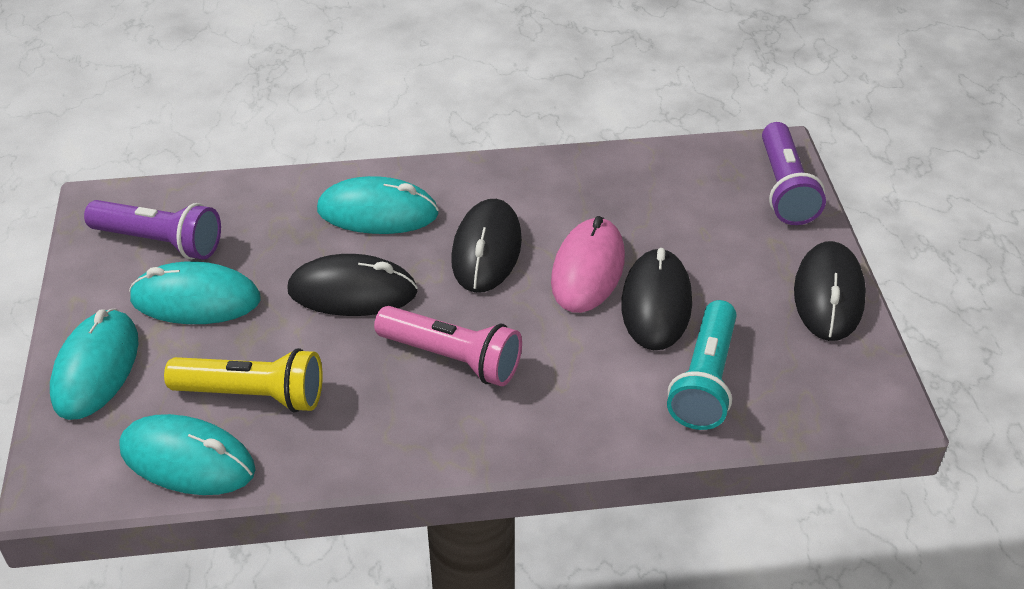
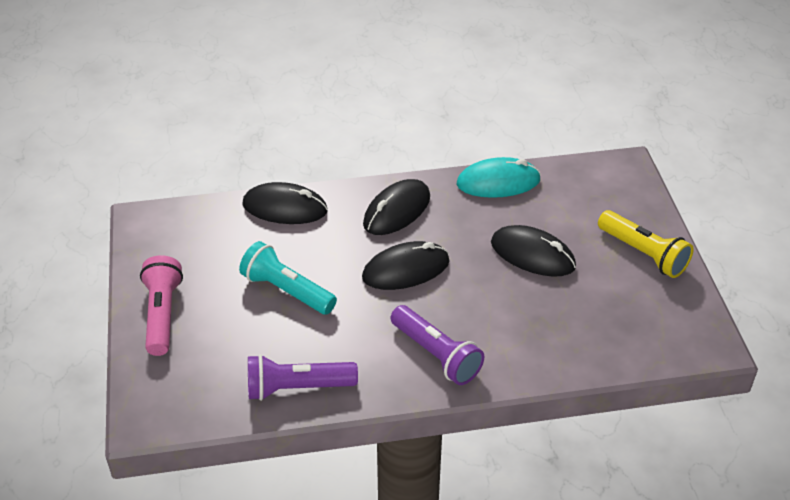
pink mouse: 1 -> 0
turquoise mouse: 4 -> 1

